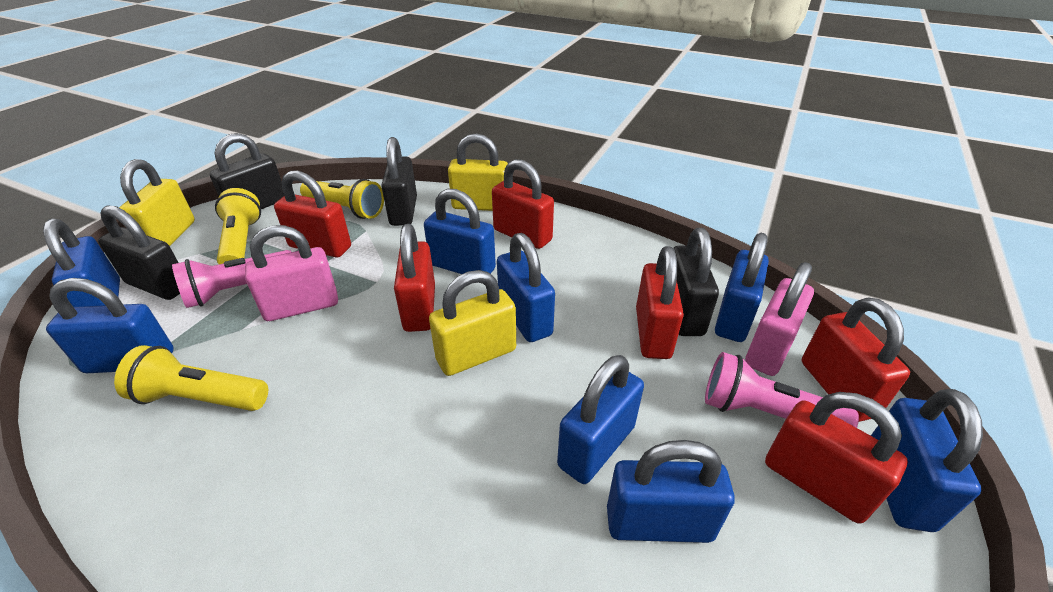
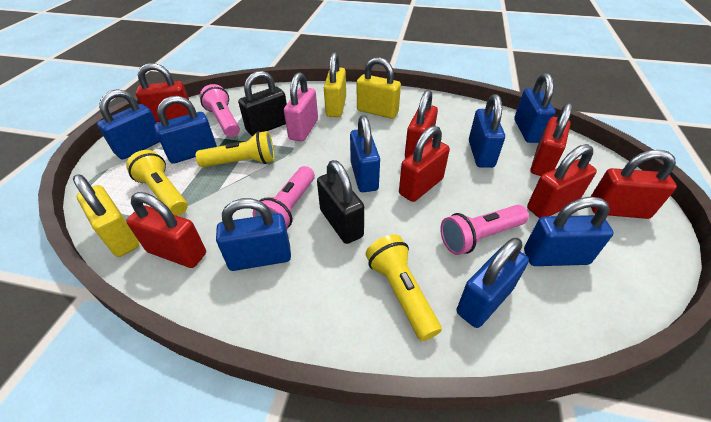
black padlock: 4 -> 2
pink flashlight: 2 -> 3
pink padlock: 2 -> 1
red padlock: 6 -> 7

